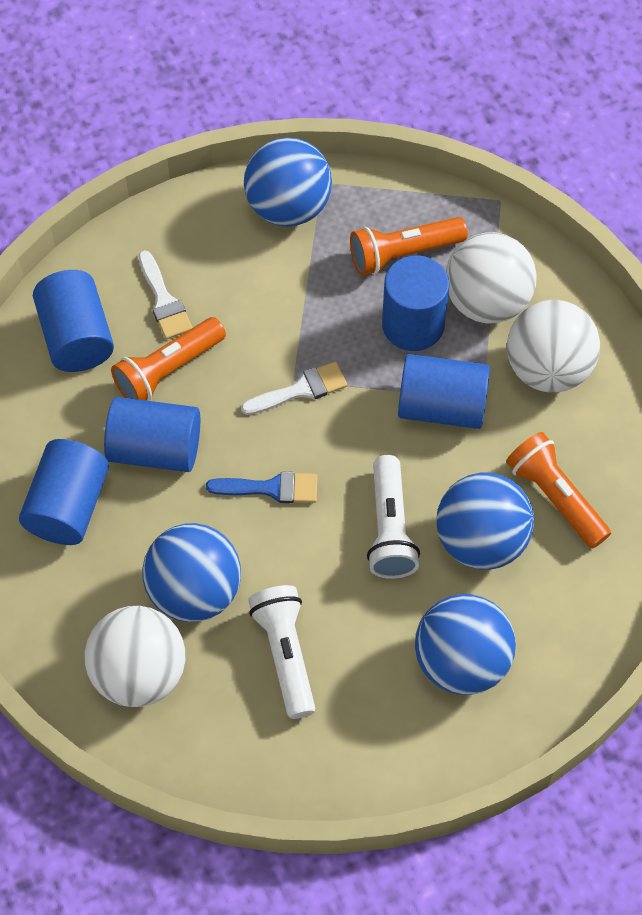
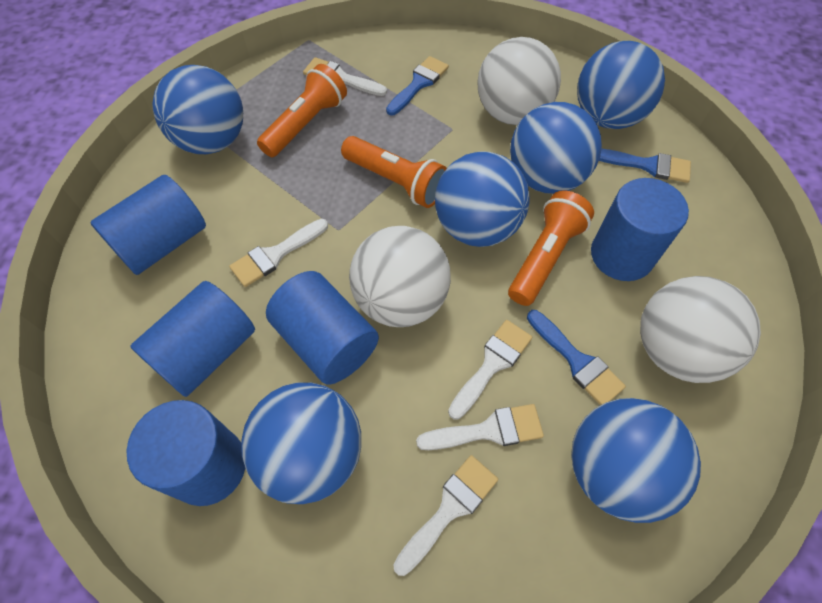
blue ball: 4 -> 6
blue brush: 1 -> 3
white brush: 2 -> 5
white flashlight: 2 -> 0

